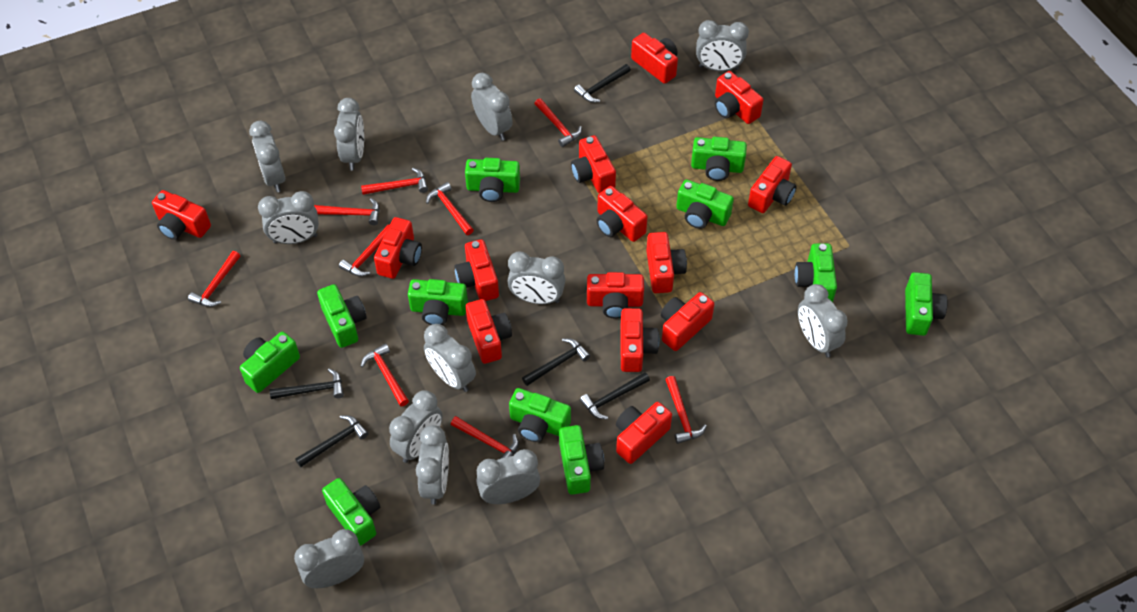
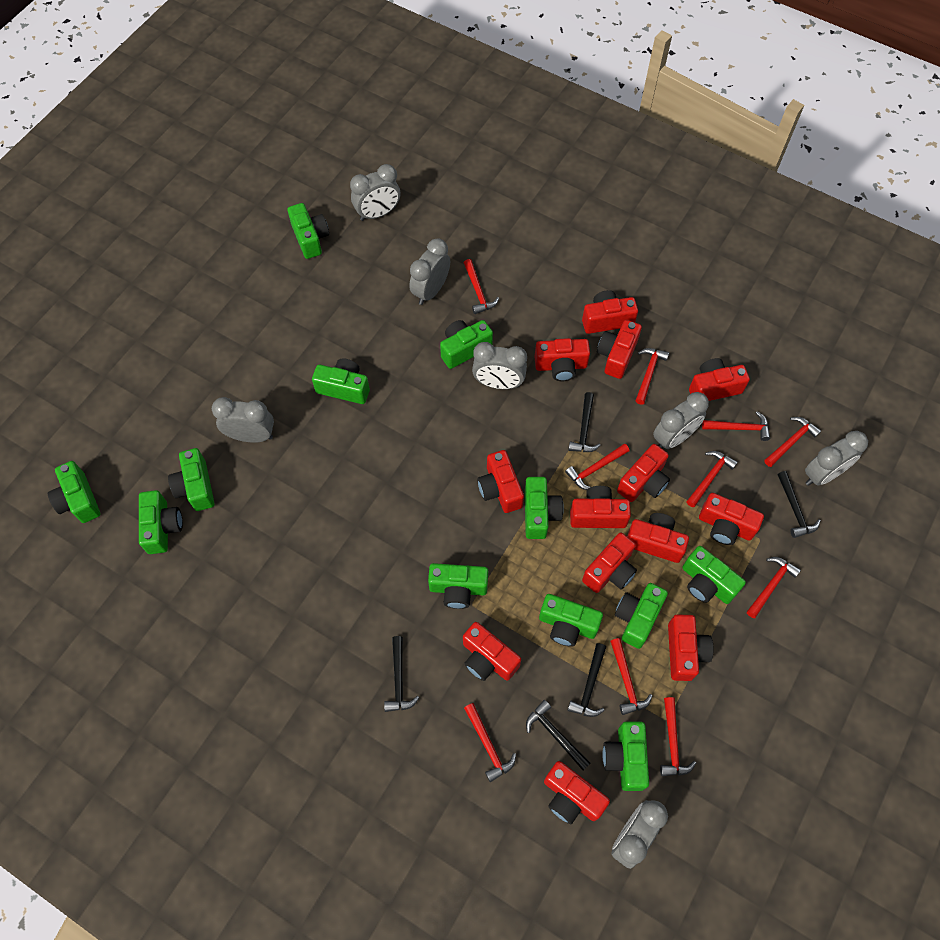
green camera: 11 -> 12
grey clock: 12 -> 7
red camera: 14 -> 13
red hammer: 9 -> 10

